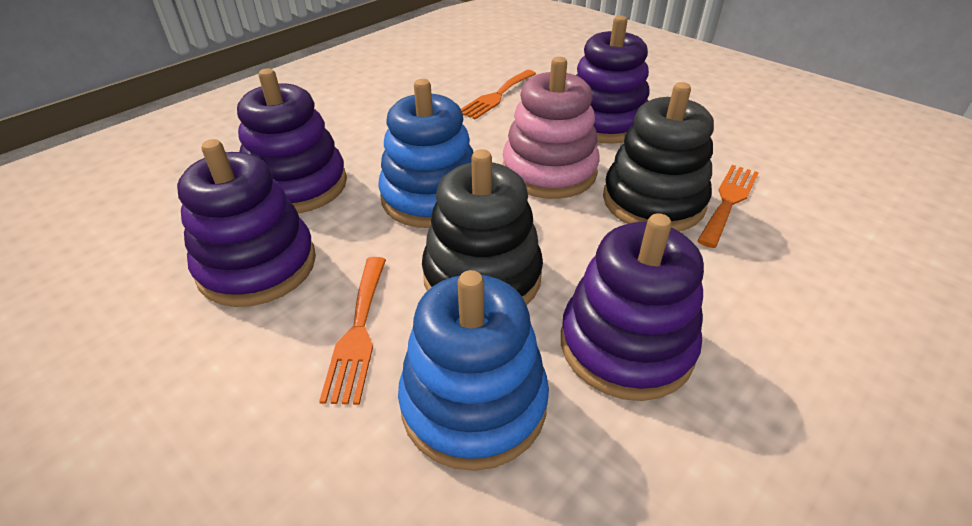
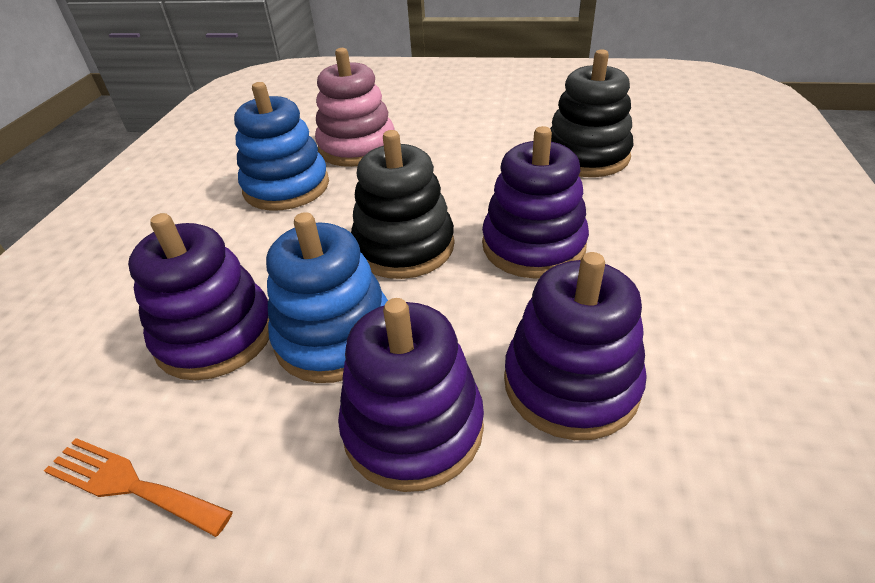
orange fork: 3 -> 1

